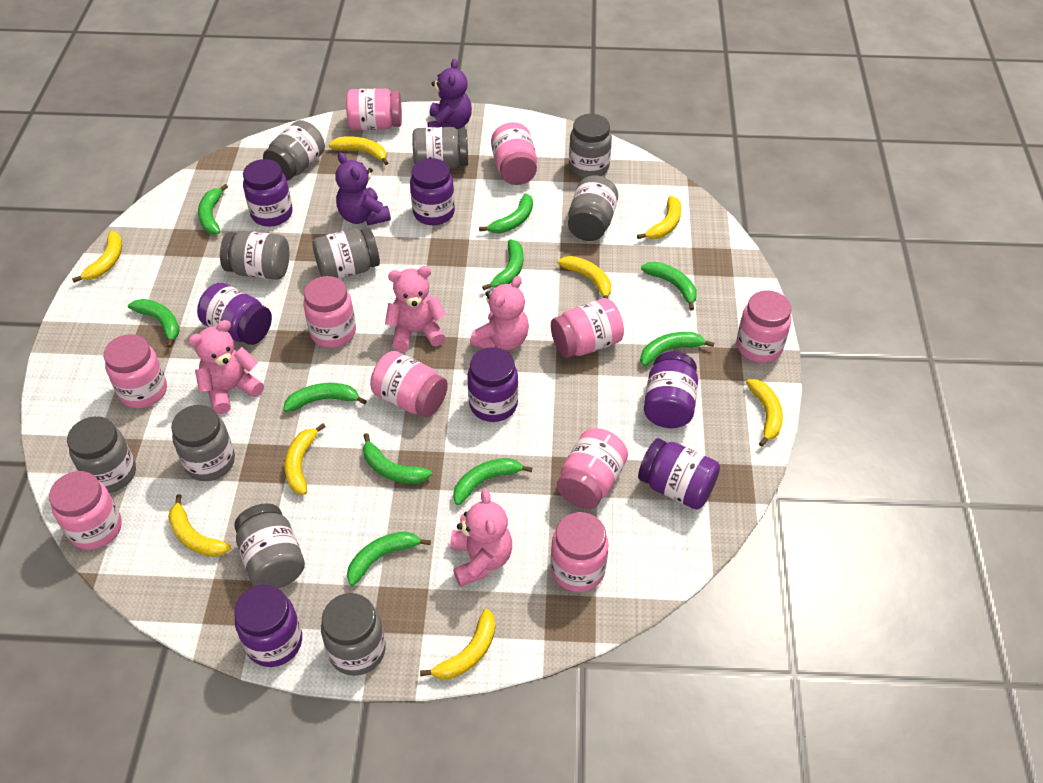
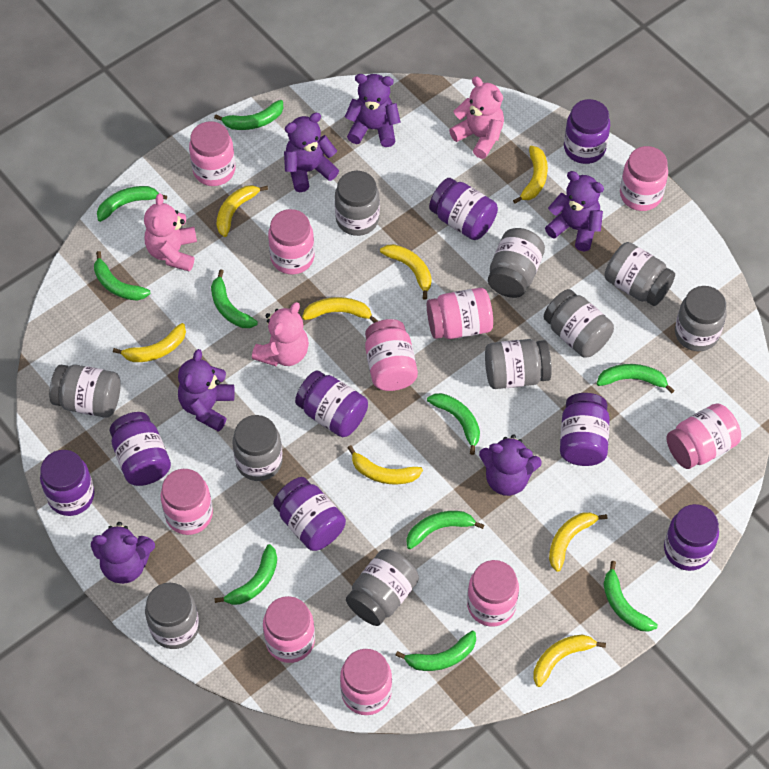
pink teddy bear: 4 -> 3
purple jar: 7 -> 8
purple teddy bear: 2 -> 6

